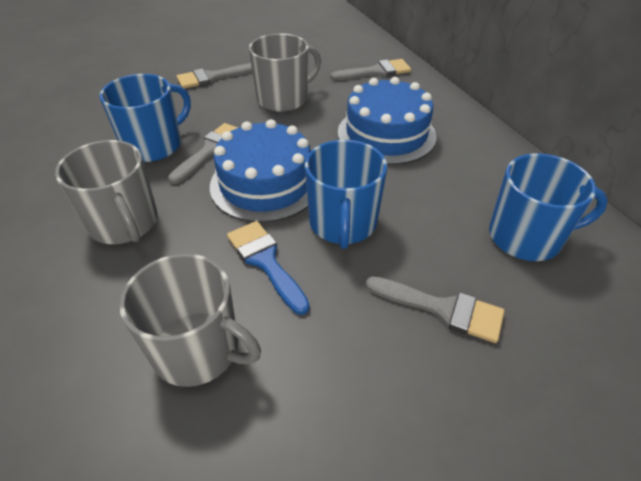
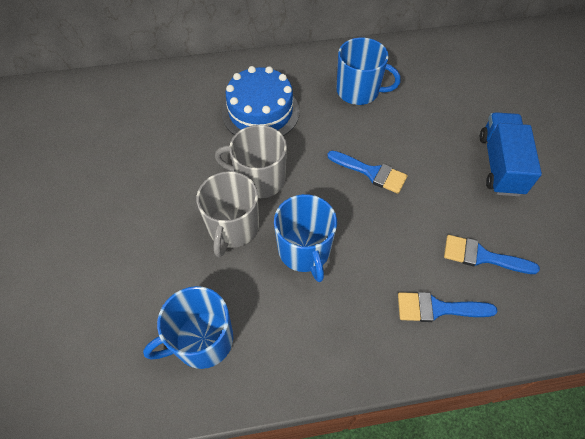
blue brush: 1 -> 3
blue cake: 2 -> 1
blue truck: 0 -> 1
grey brush: 4 -> 0
grey mug: 3 -> 2

